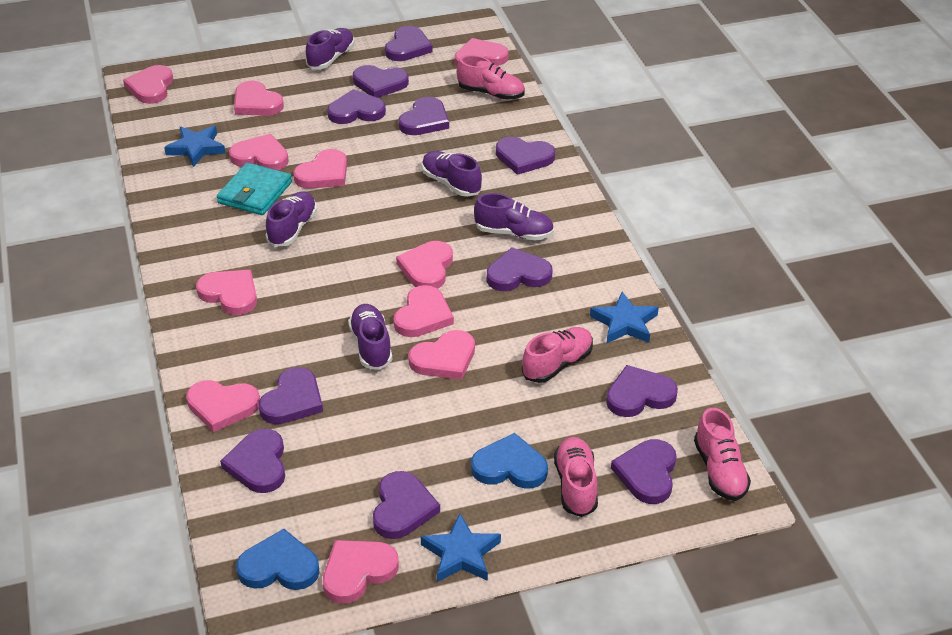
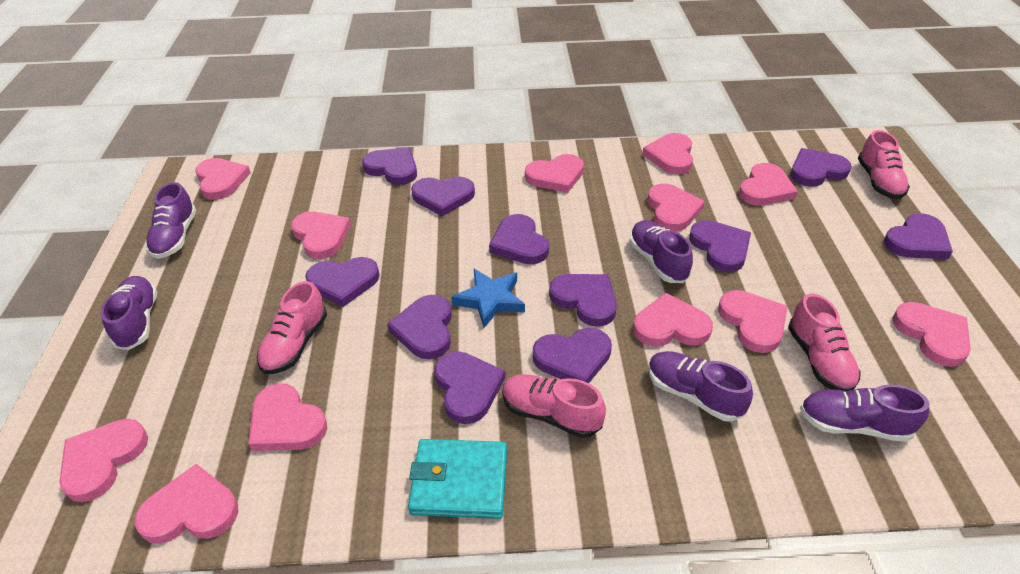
blue heart: 2 -> 0
blue star: 3 -> 1
pink heart: 11 -> 12

